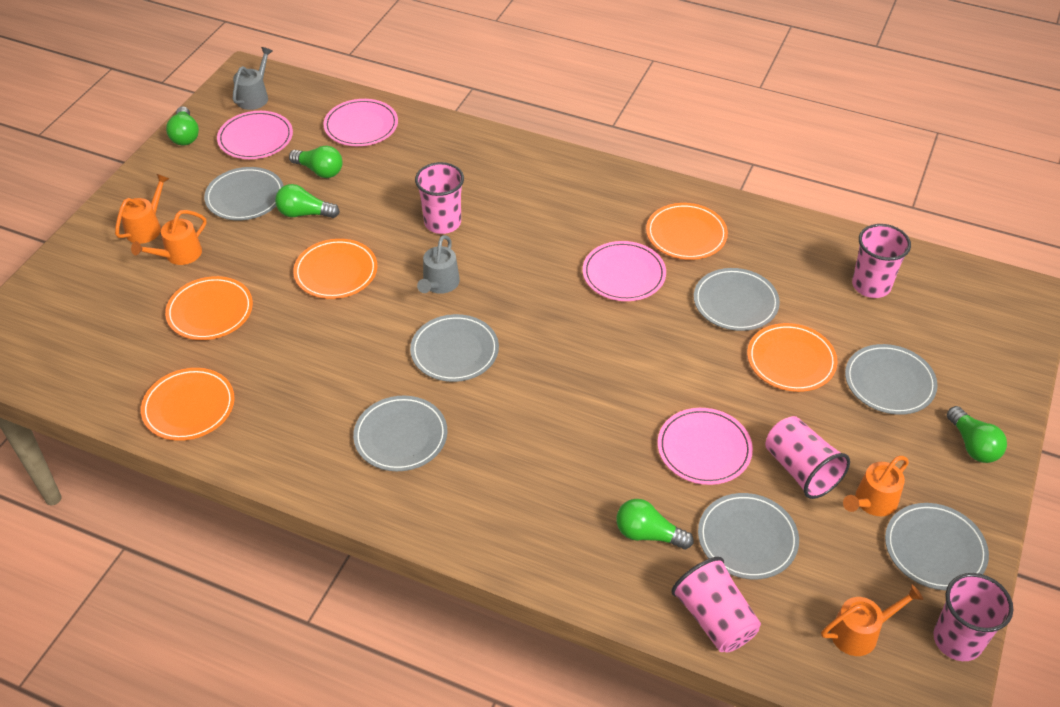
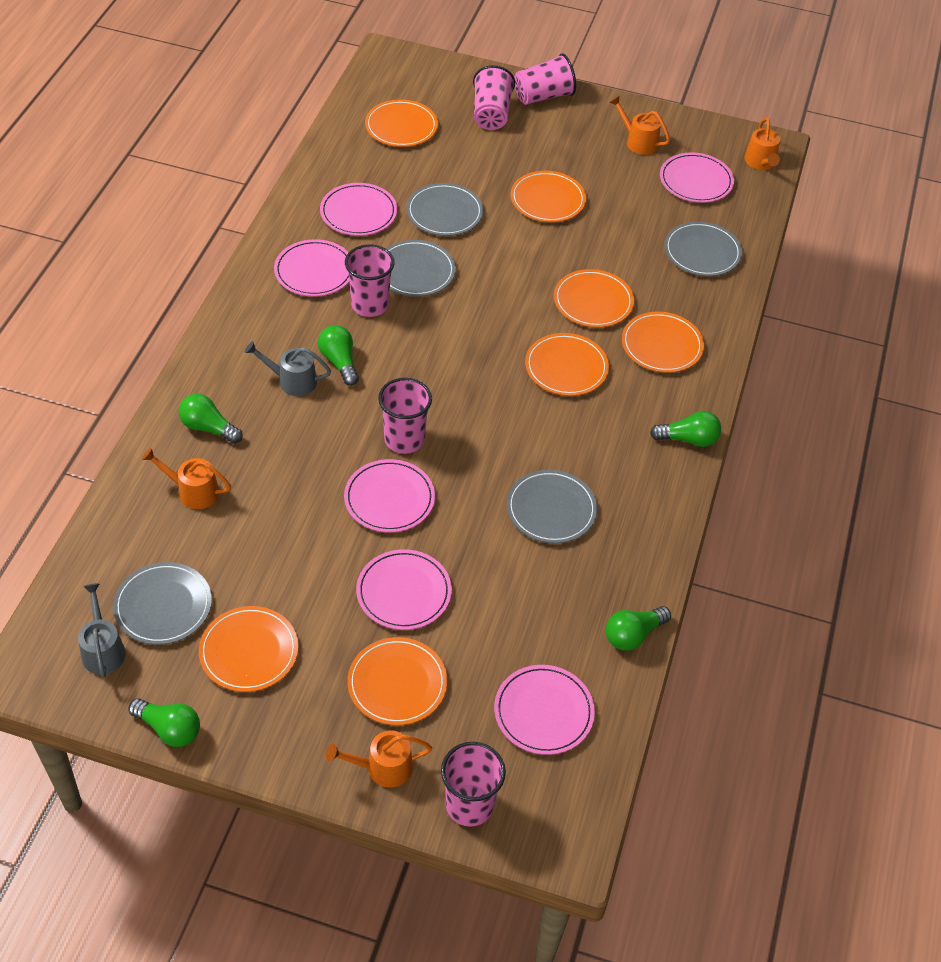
grey plate: 7 -> 5
orange plate: 5 -> 7
pink plate: 4 -> 6

